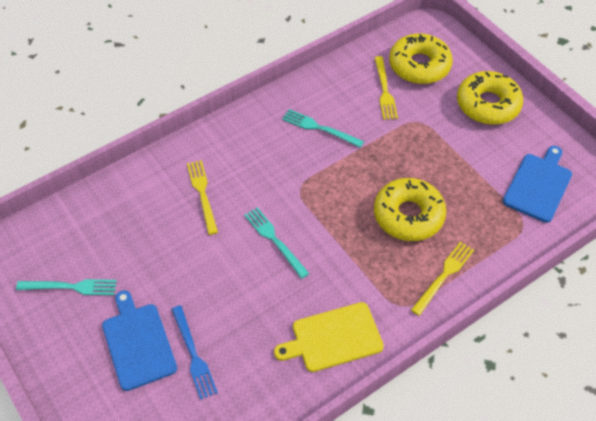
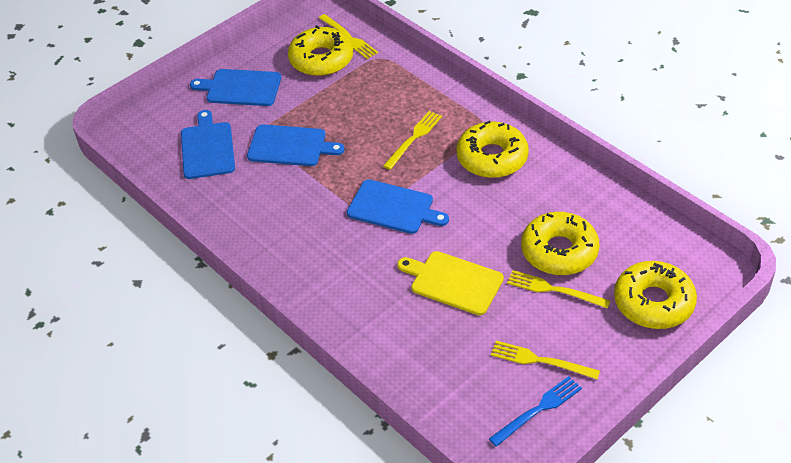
blue cutting board: 2 -> 4
turquoise fork: 3 -> 0
yellow donut: 3 -> 4
yellow fork: 3 -> 4

